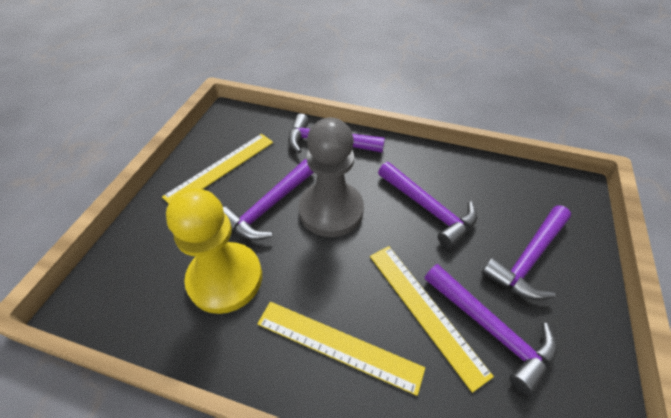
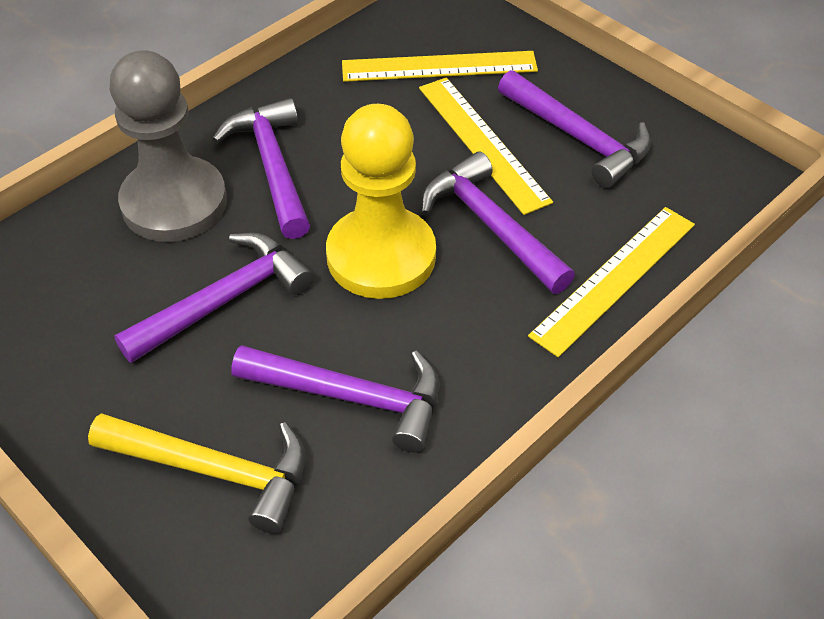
yellow hammer: 0 -> 1

